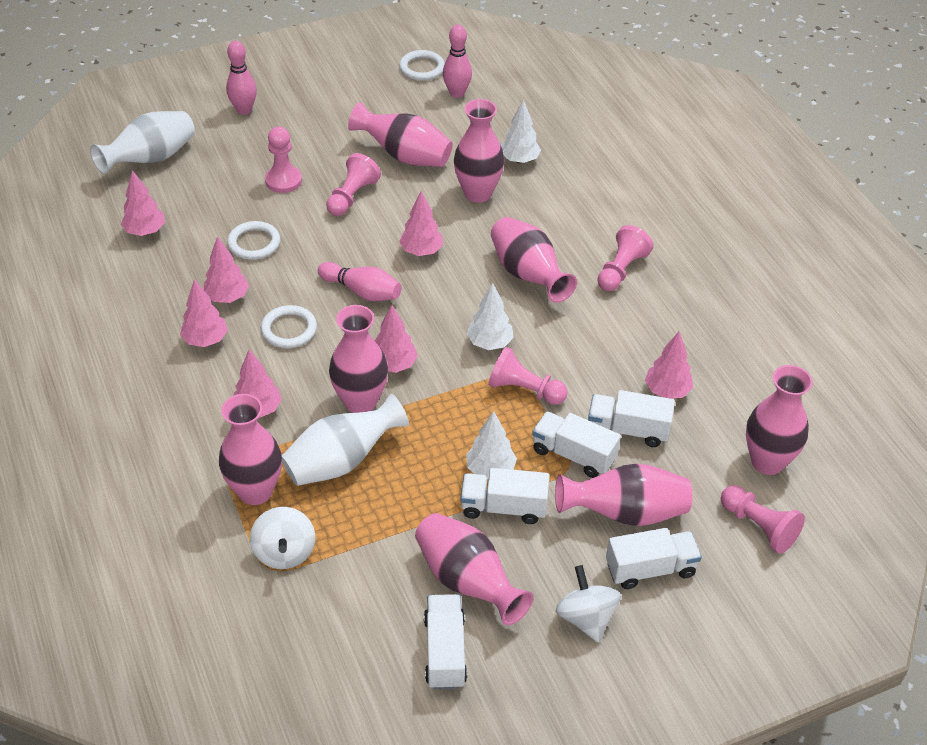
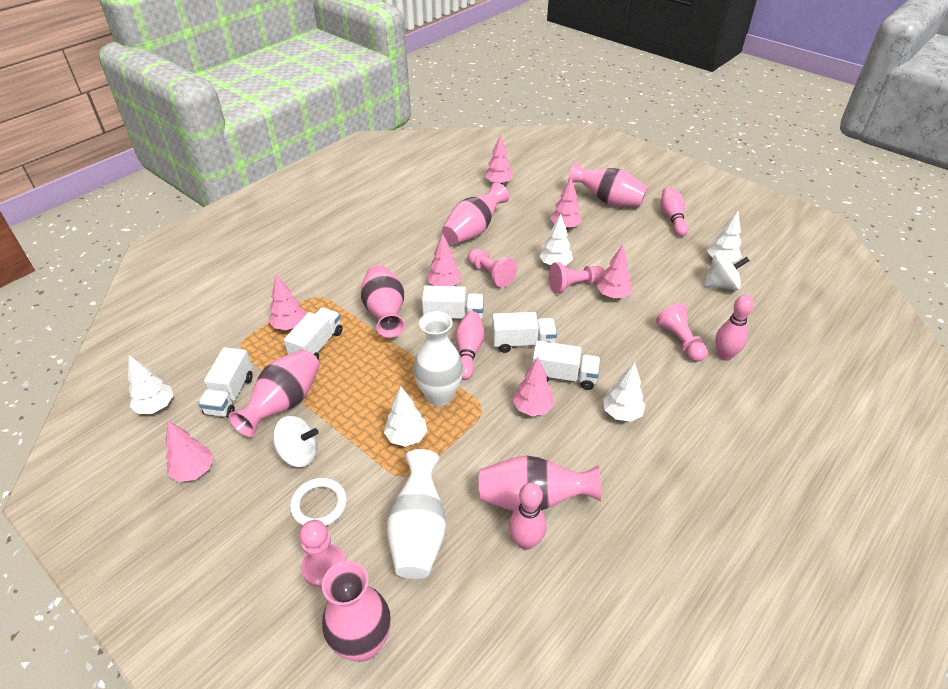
pink bowling pin: 3 -> 4
pink pawn: 5 -> 4
pink vase: 8 -> 6
white ring: 3 -> 1
white tree: 3 -> 5

